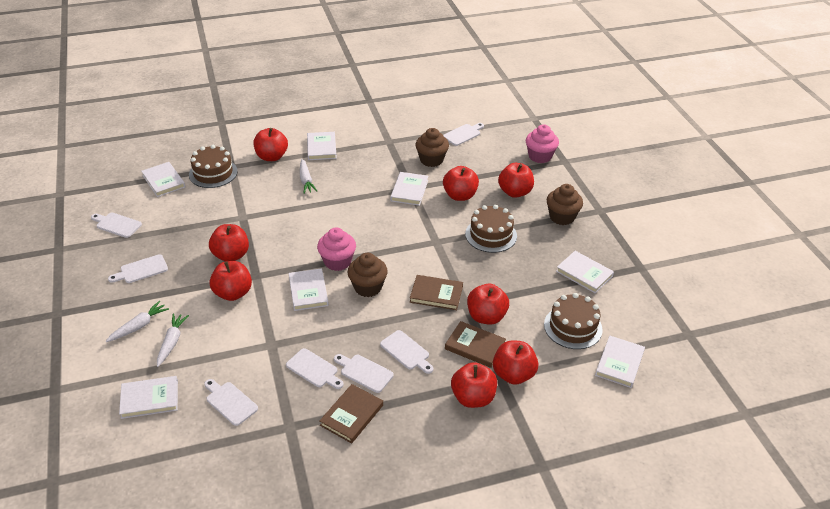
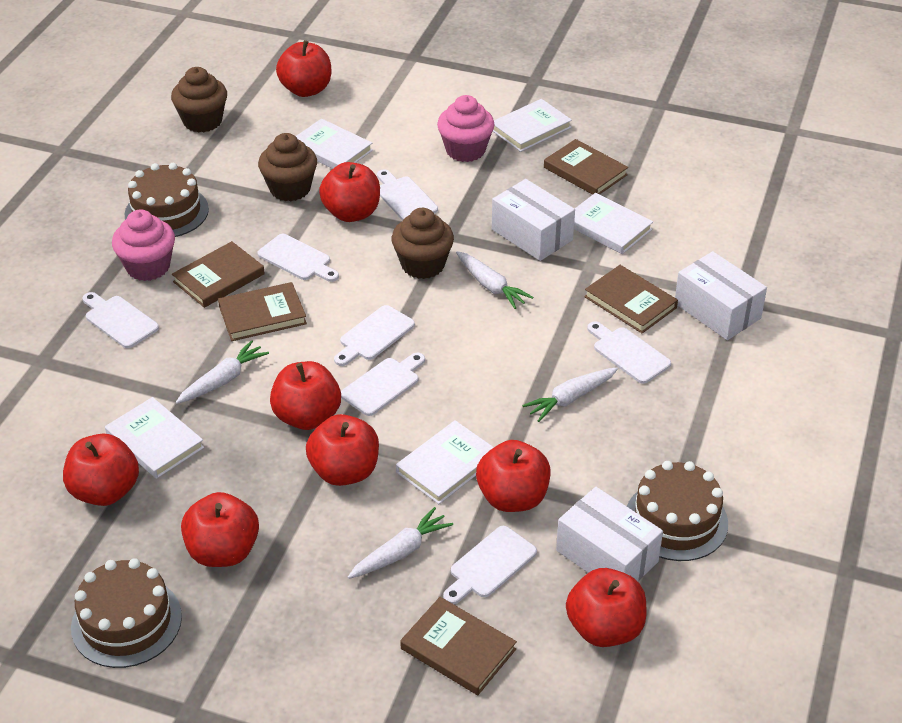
brown book: 3 -> 5
white book: 7 -> 5
white box: 0 -> 3
white carrot: 3 -> 4

